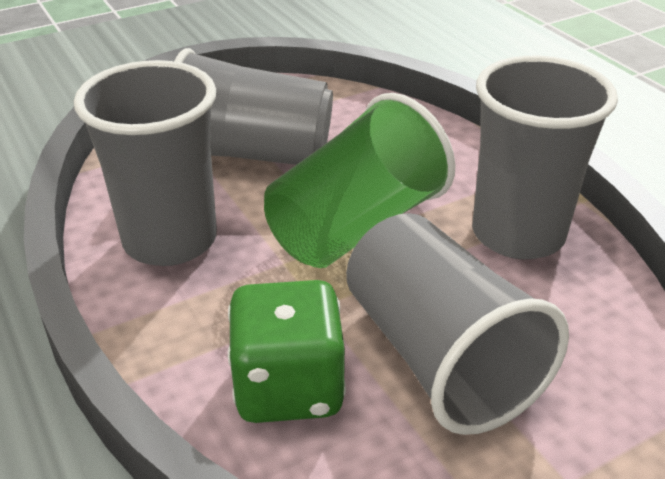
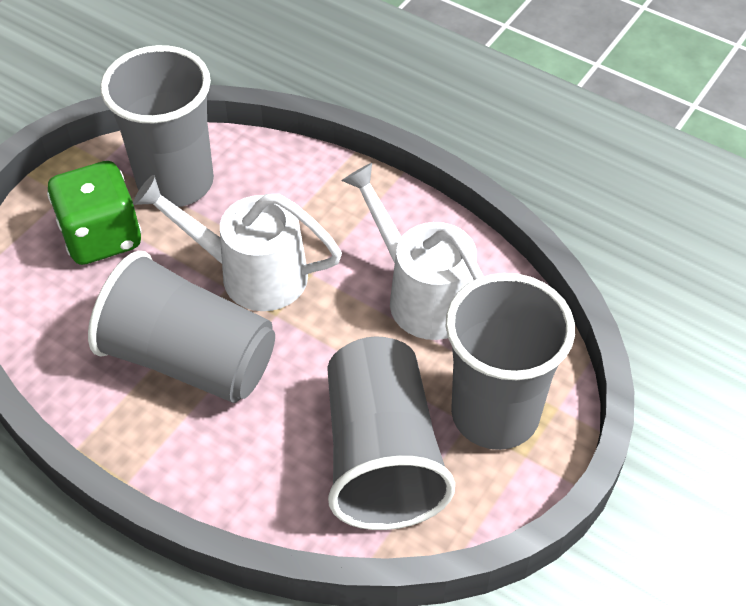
green cup: 1 -> 0
white watering can: 0 -> 2

